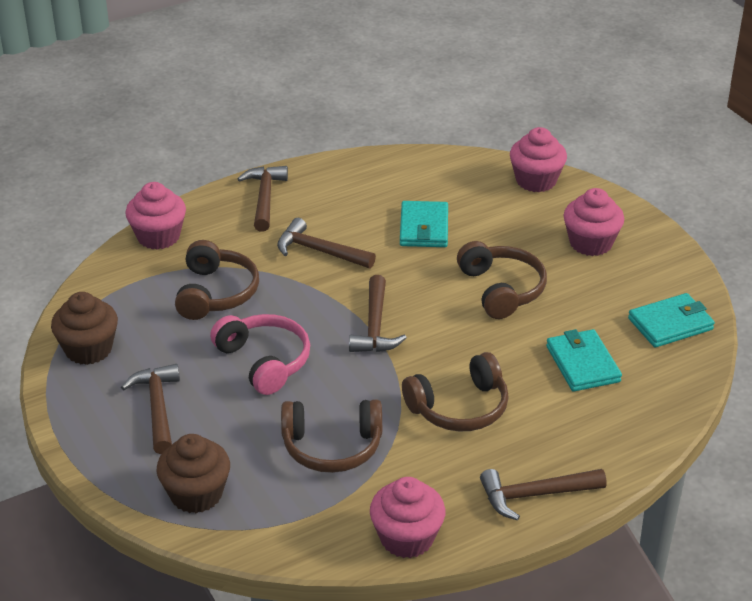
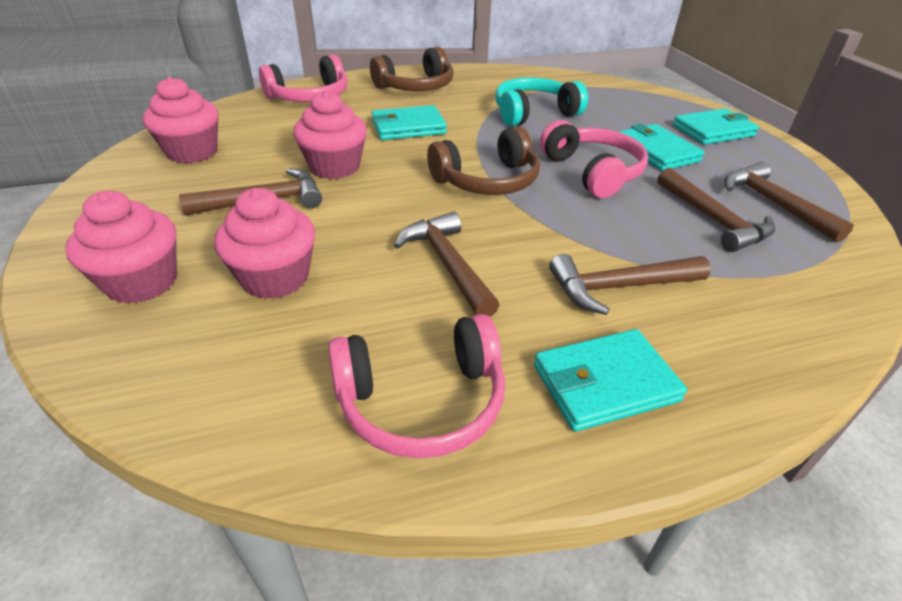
brown cupcake: 2 -> 0
brown headphones: 4 -> 2
pink headphones: 1 -> 3
turquoise headphones: 0 -> 1
turquoise wallet: 3 -> 4

